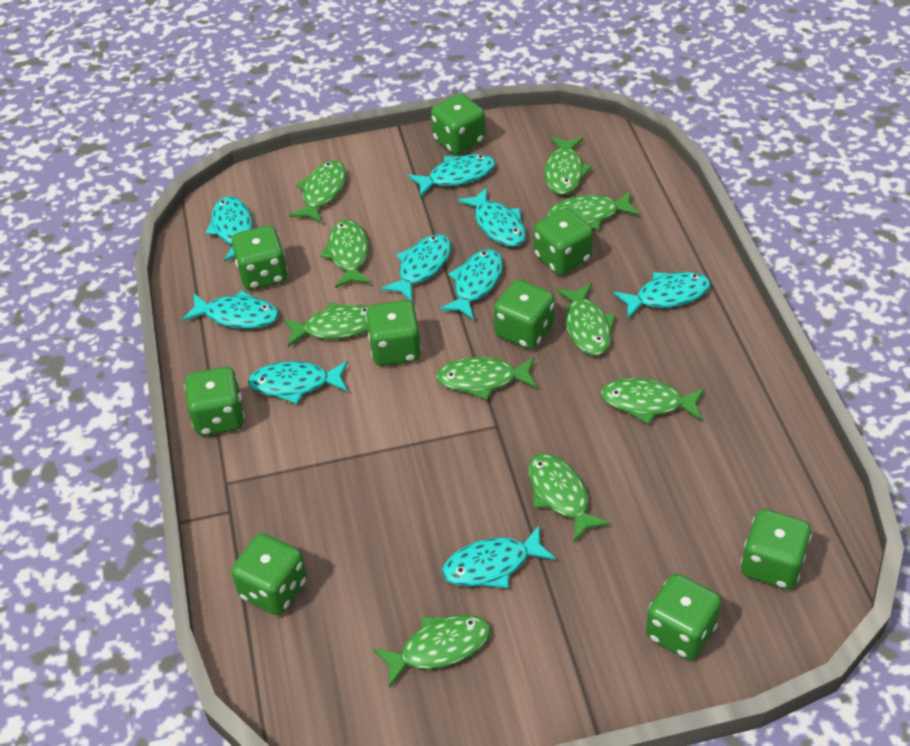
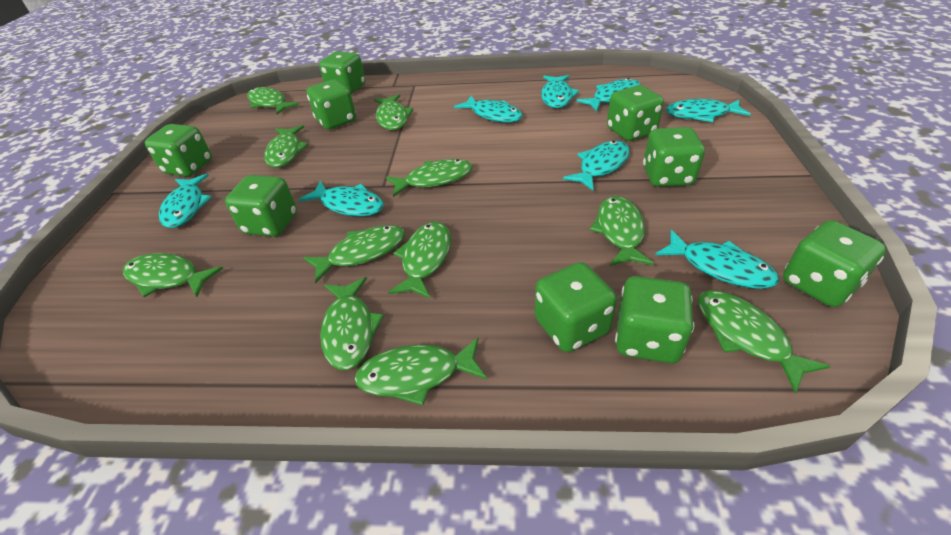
green fish: 10 -> 11
turquoise fish: 9 -> 8

